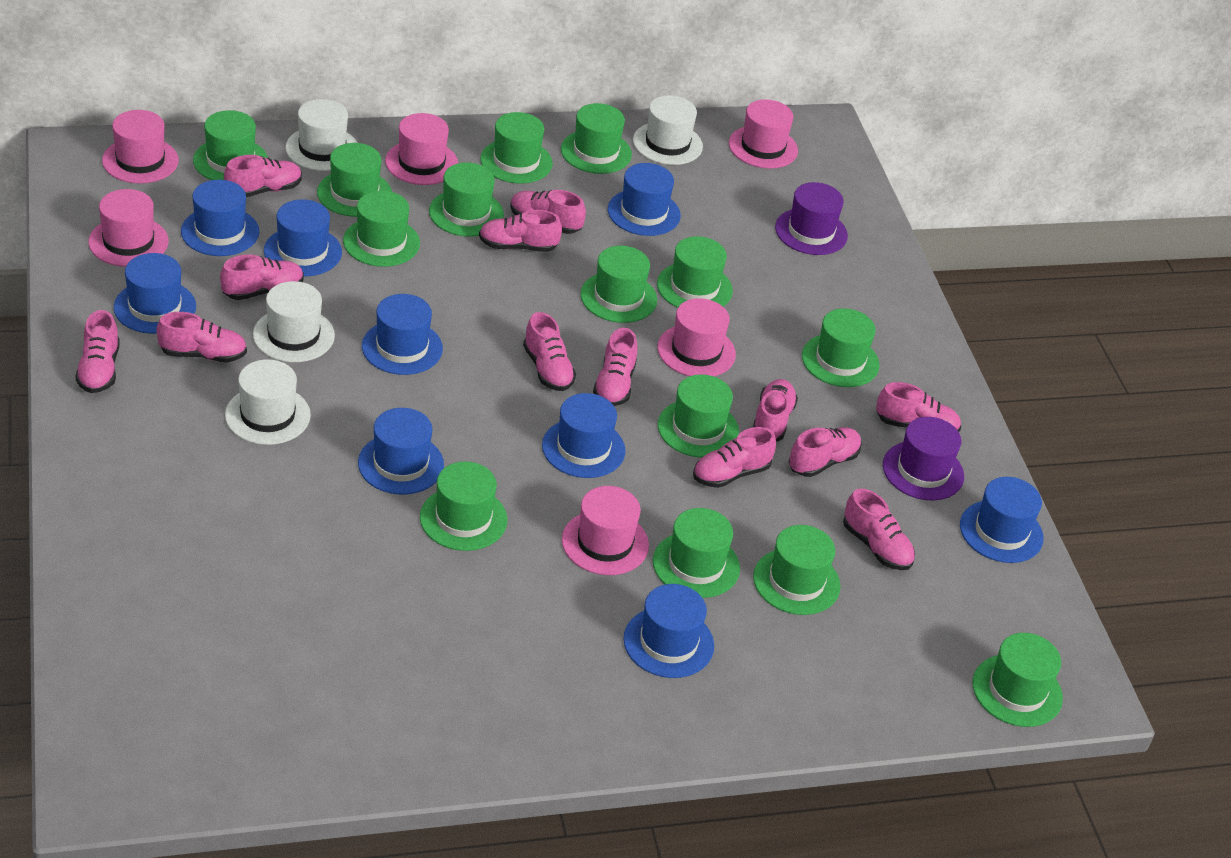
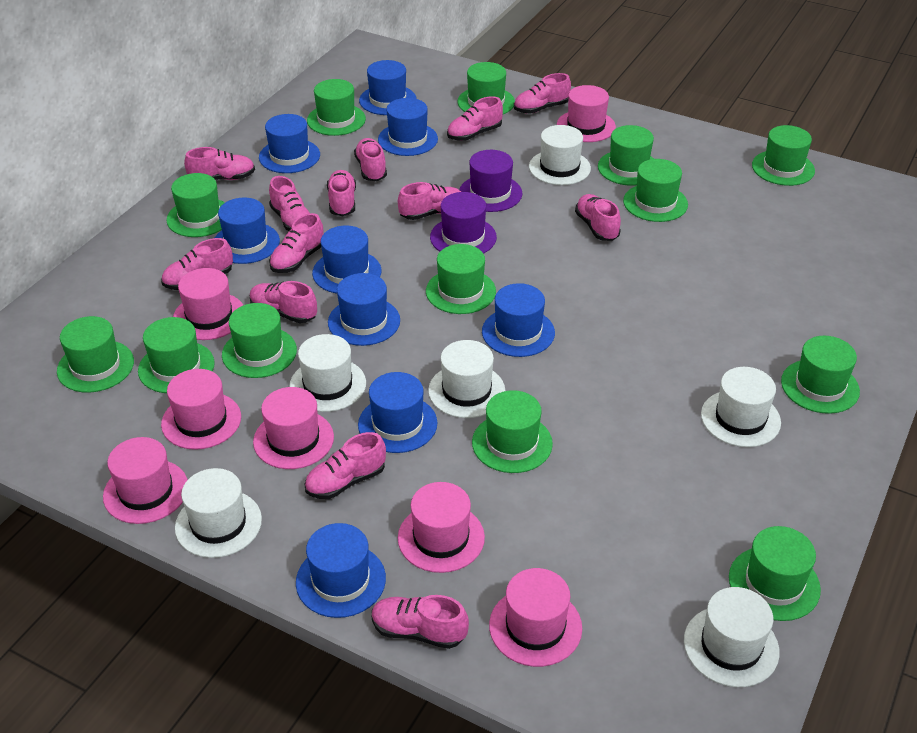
green hat: 14 -> 13
pink hat: 6 -> 7
white hat: 4 -> 6

